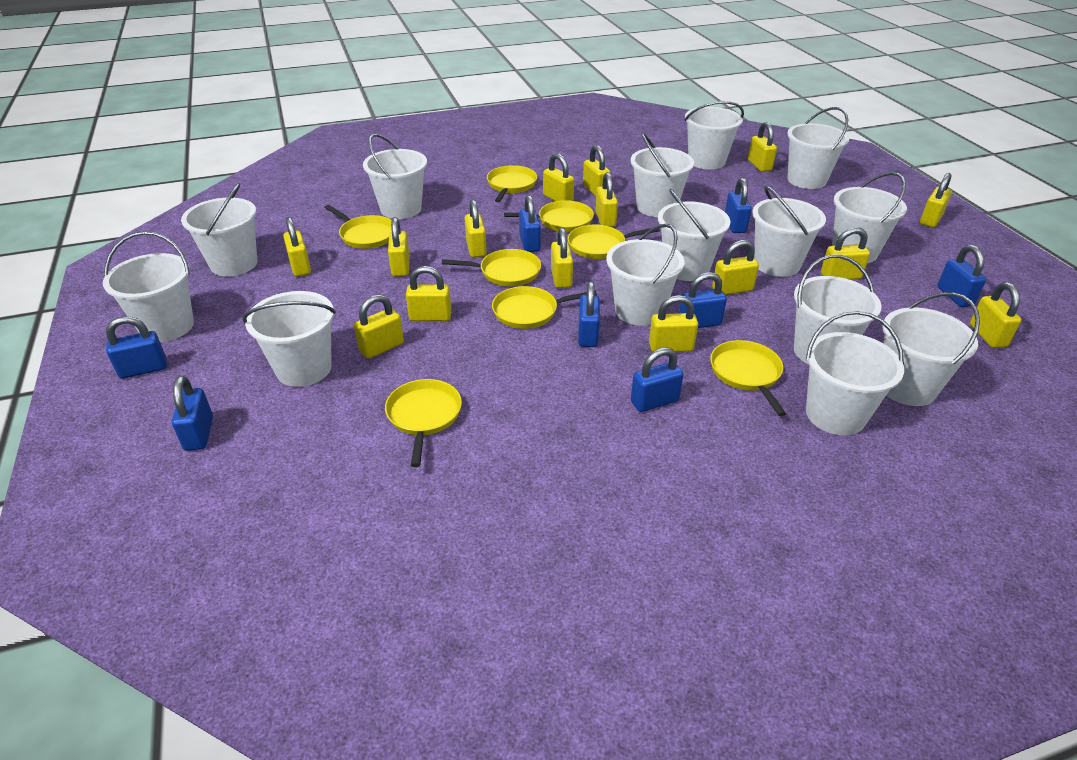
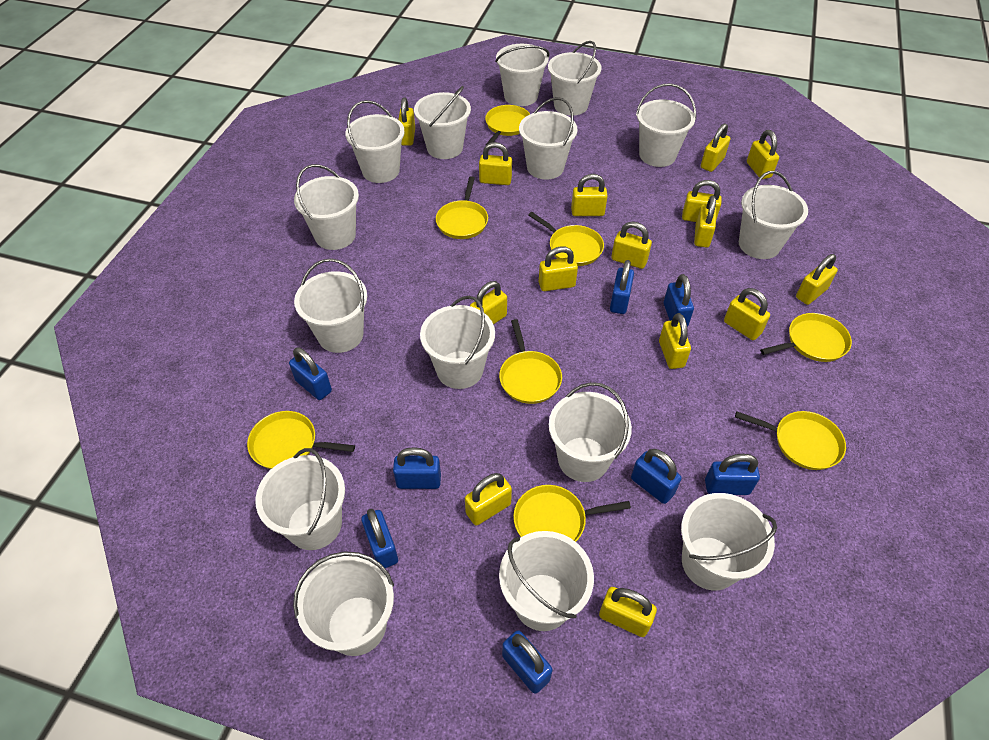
white bucket: 14 -> 15

